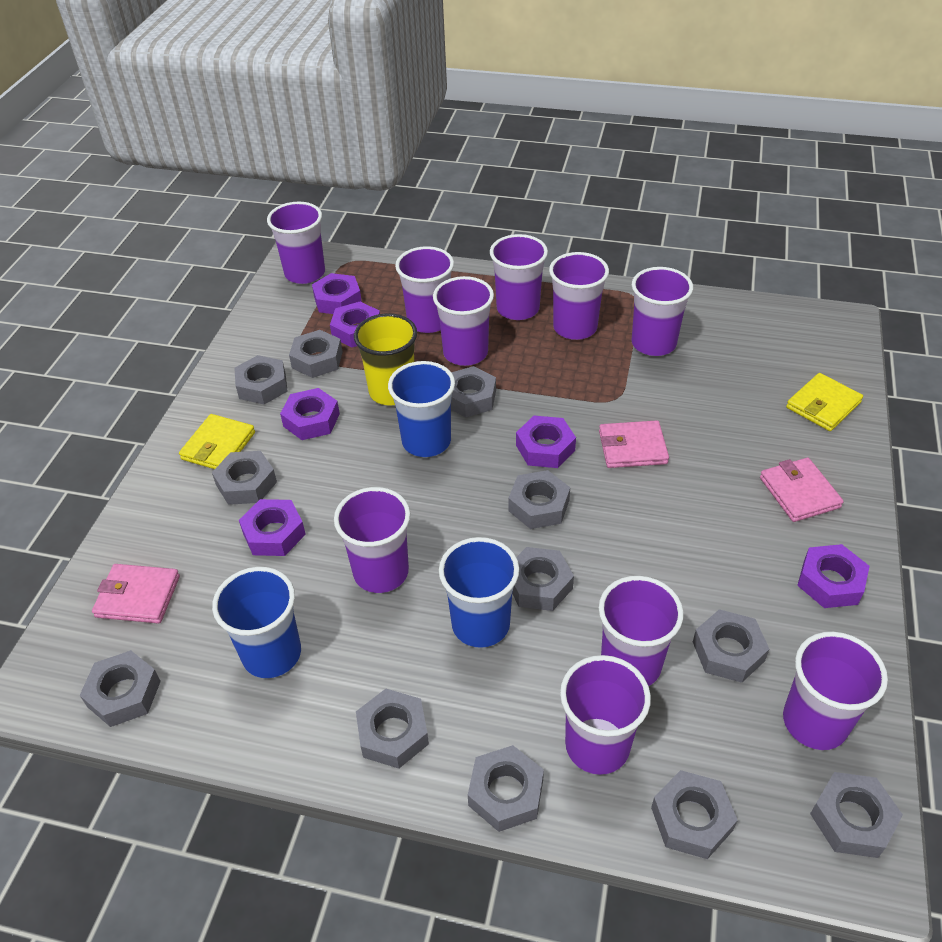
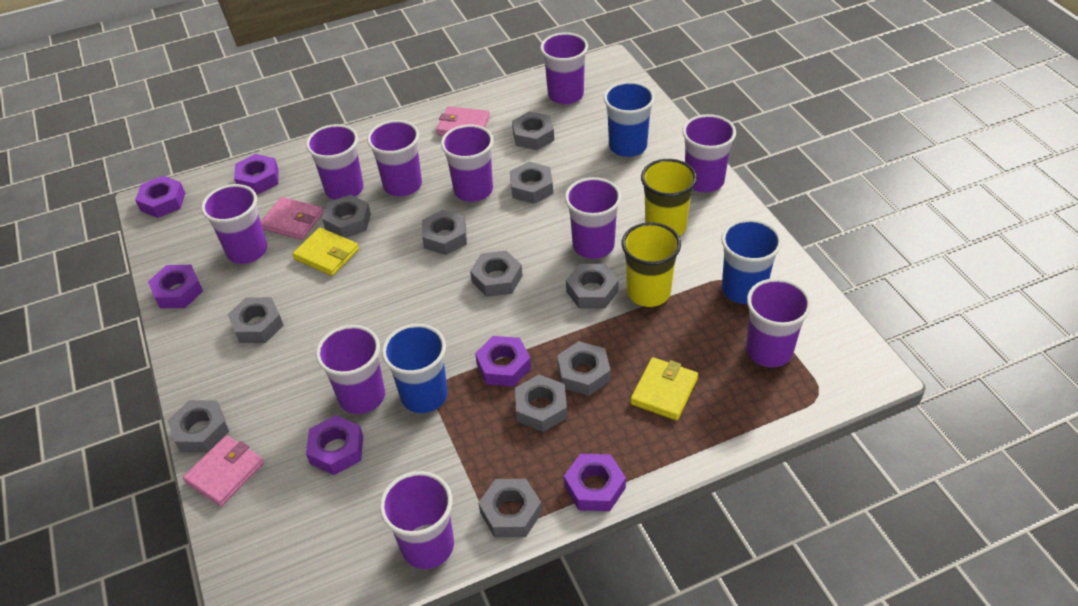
grey nut: 12 -> 11
yellow cup: 1 -> 2

